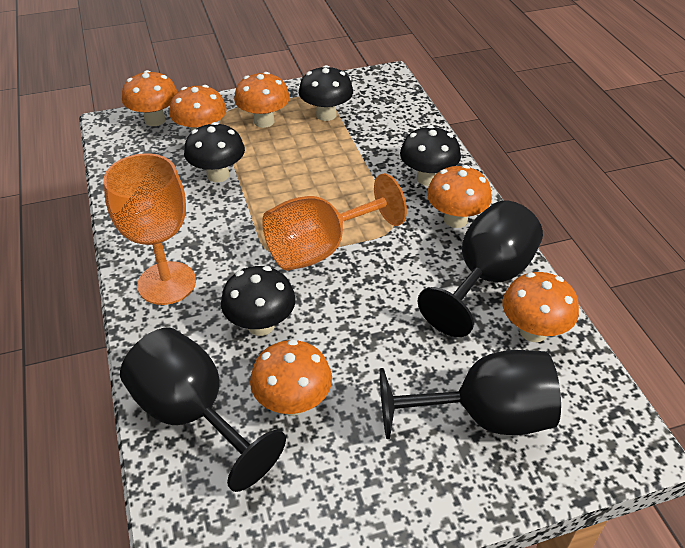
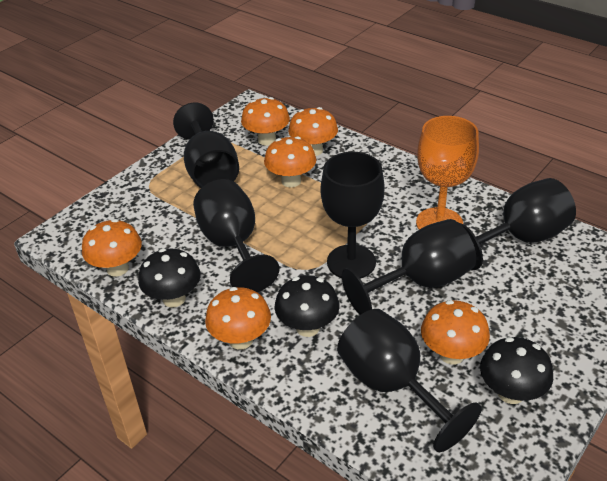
black goblet: 3 -> 6
black mushroom: 4 -> 3
orange goblet: 2 -> 1

